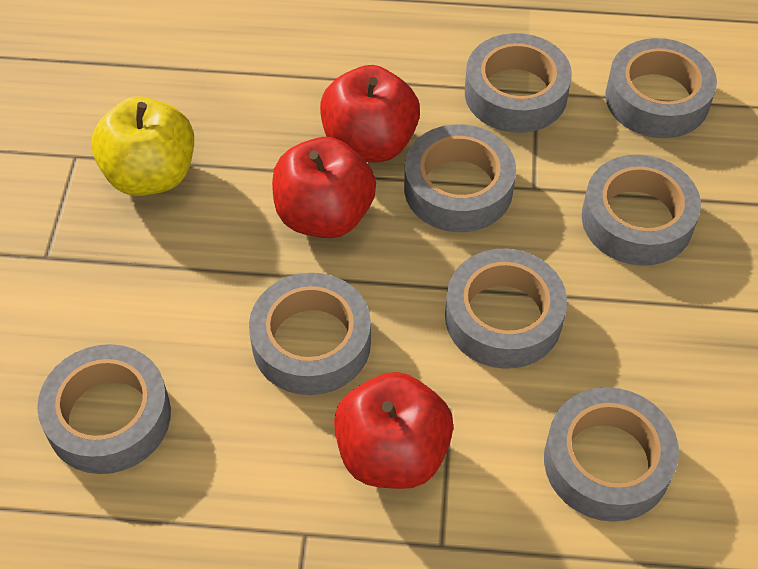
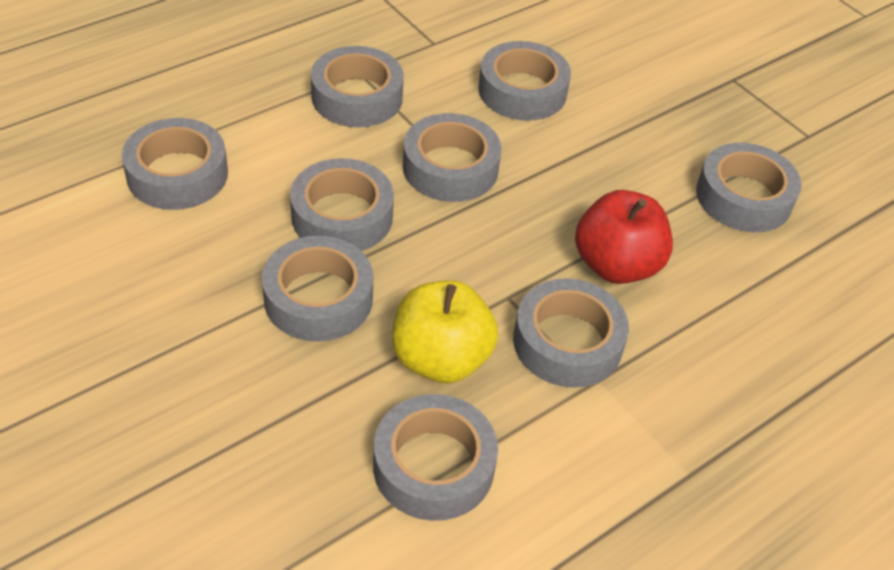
grey tape: 8 -> 9
red apple: 3 -> 1

